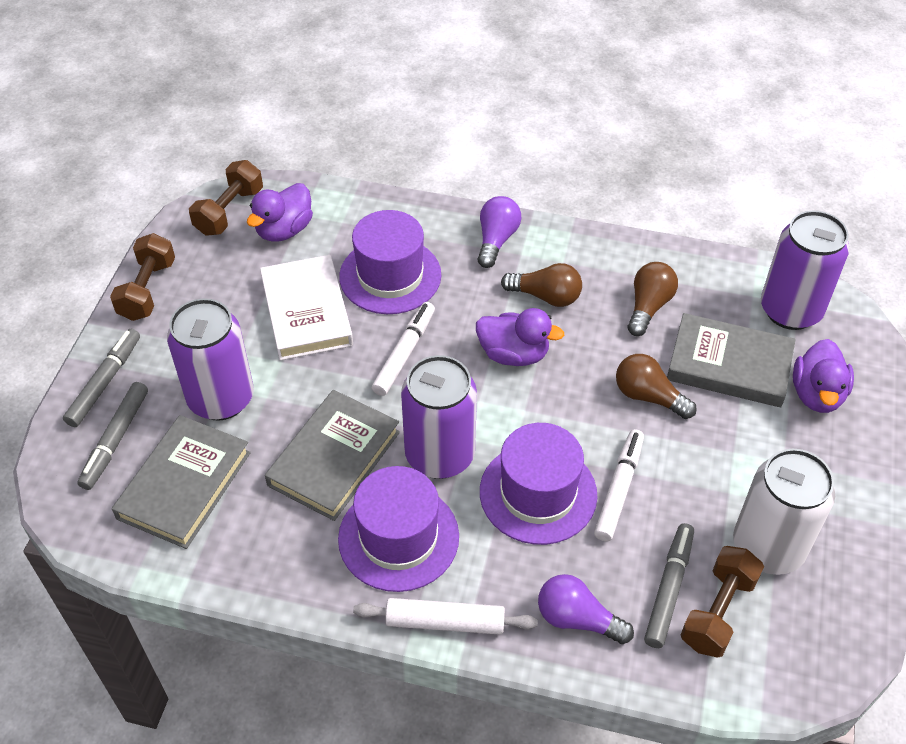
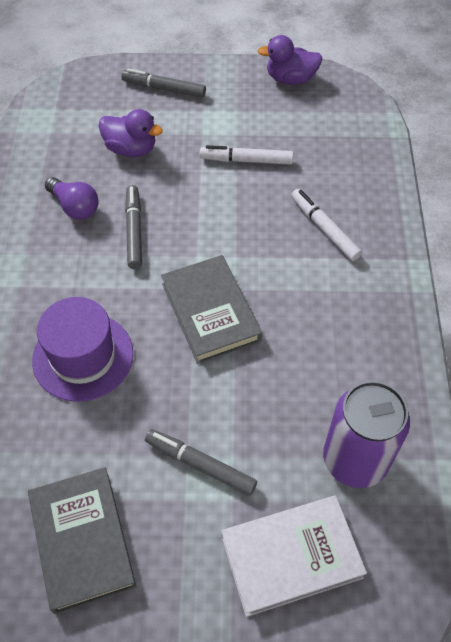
brown dumbbell: 3 -> 0
brown light bulb: 3 -> 0
grey book: 3 -> 2
purple can: 3 -> 1
purple duck: 3 -> 2
purple hat: 3 -> 1
purple light bulb: 2 -> 1
white can: 1 -> 0
white rolling pin: 1 -> 0

